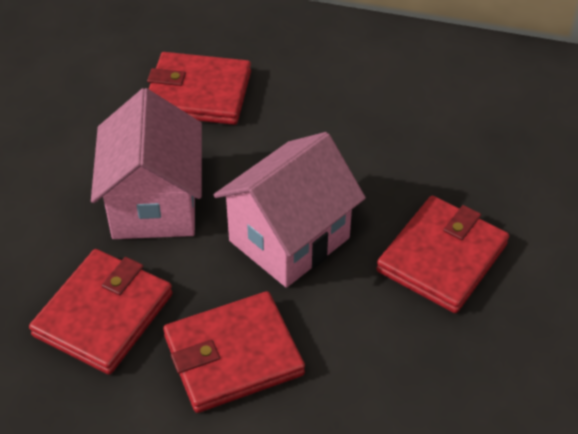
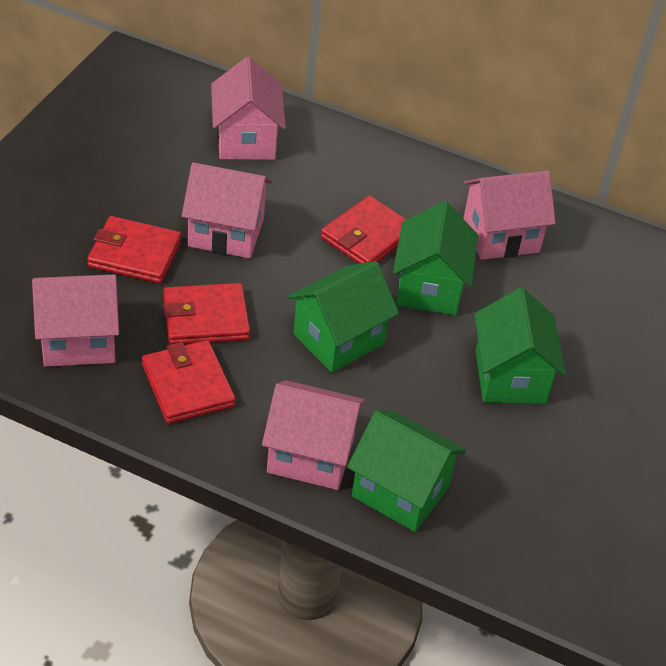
green house: 0 -> 4
pink house: 2 -> 5

